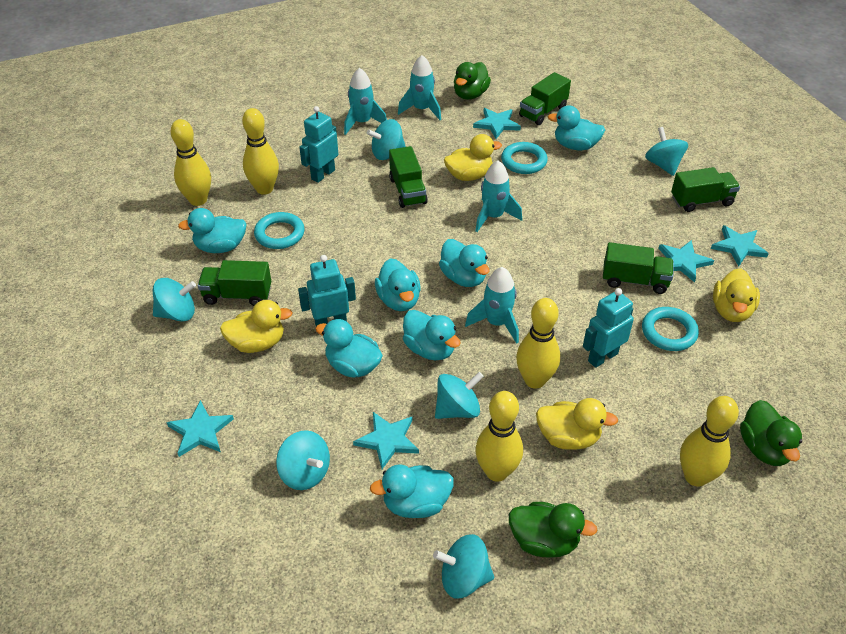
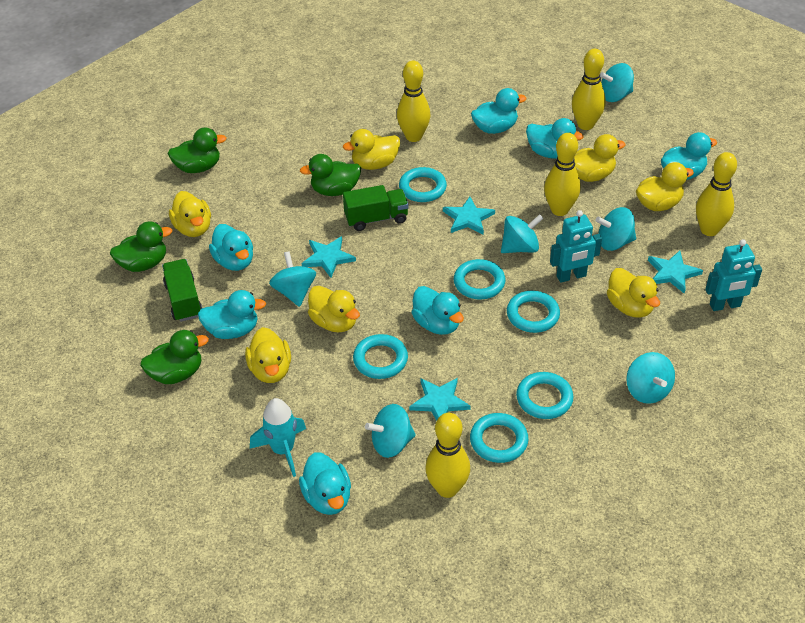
green duck: 3 -> 4
green truck: 5 -> 2
turquoise ring: 3 -> 6
turquoise robot: 3 -> 2
turquoise rocket: 4 -> 1
turquoise star: 5 -> 4
yellow duck: 4 -> 7

